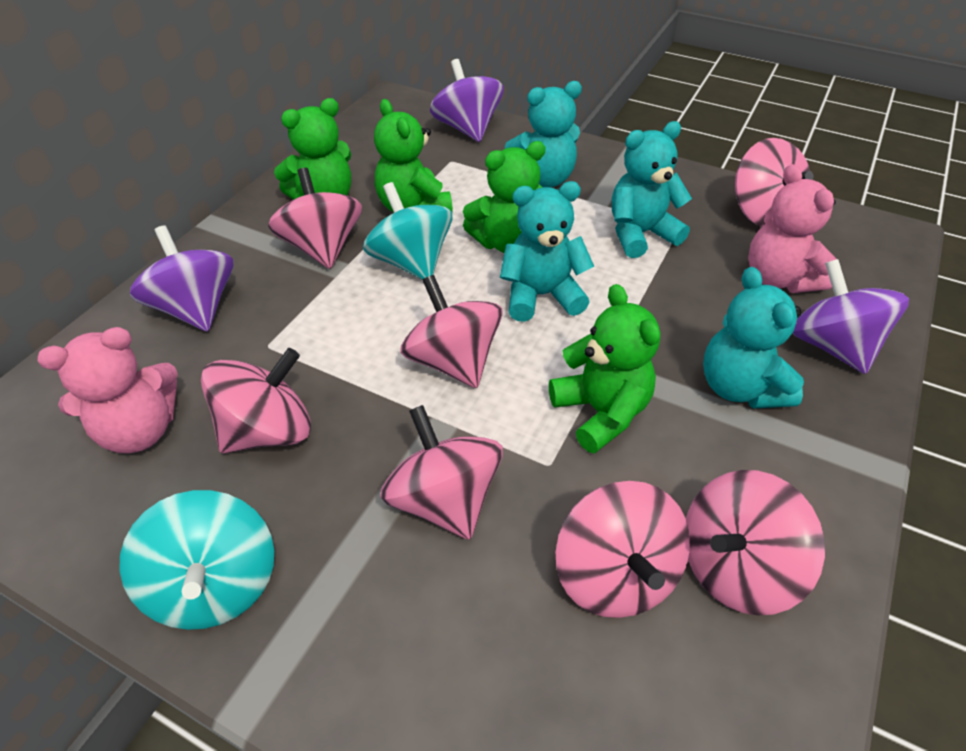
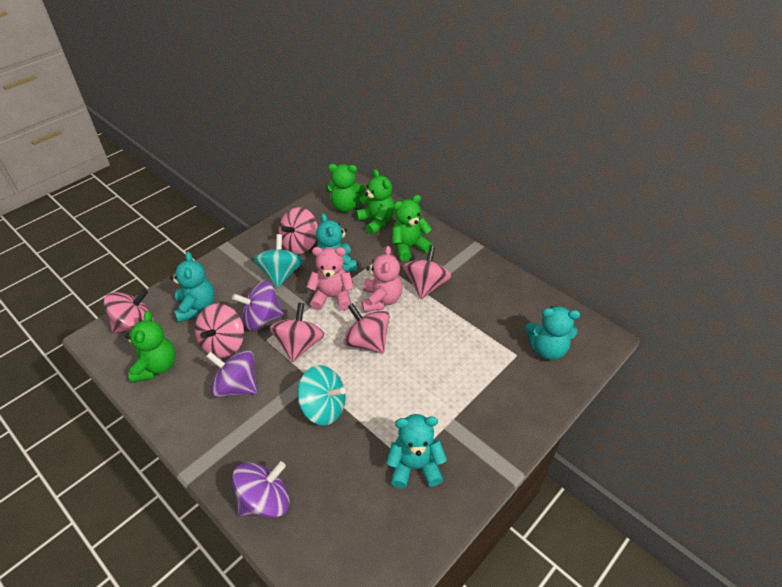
pink spinning top: 7 -> 6

